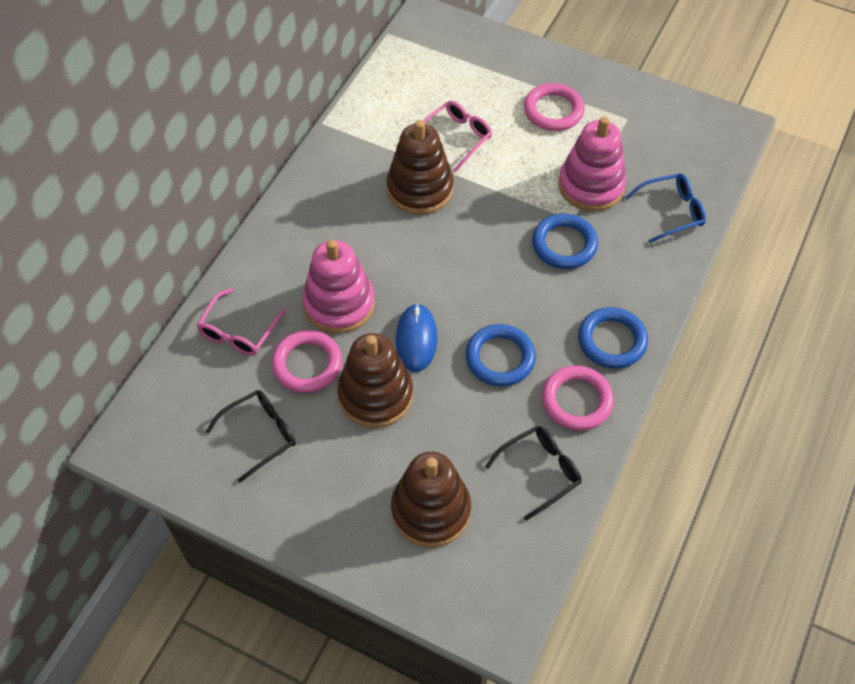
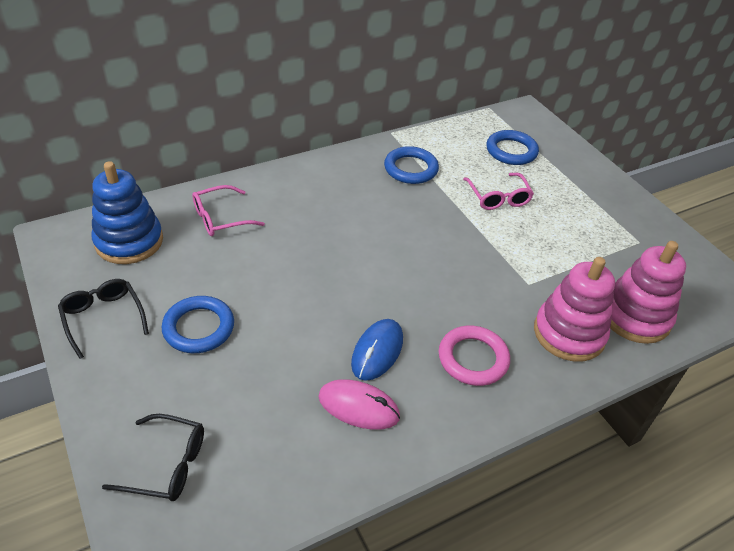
blue glasses: 1 -> 0
blue stacking toy: 0 -> 1
brown stacking toy: 3 -> 0
pink mouse: 0 -> 1
pink ring: 3 -> 1

